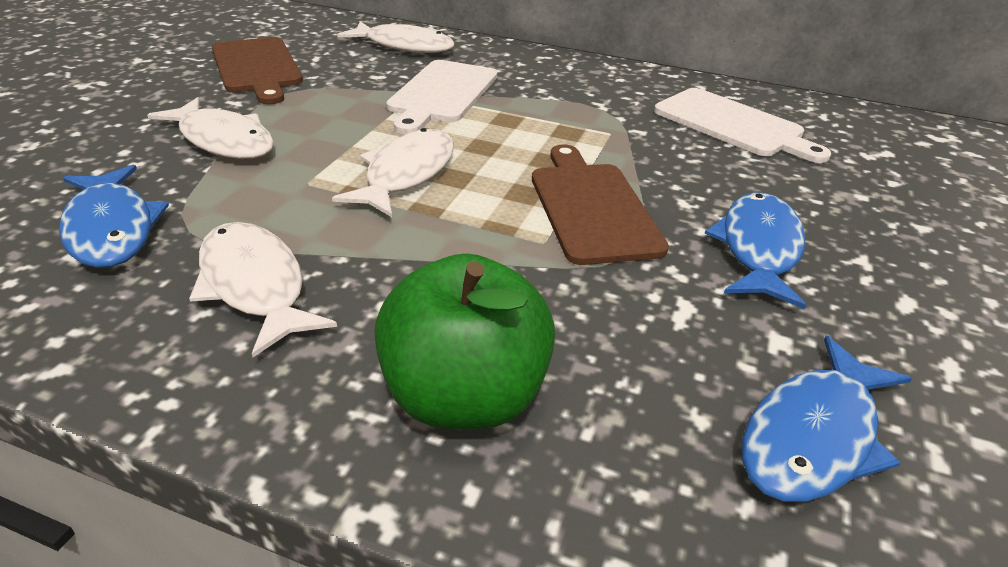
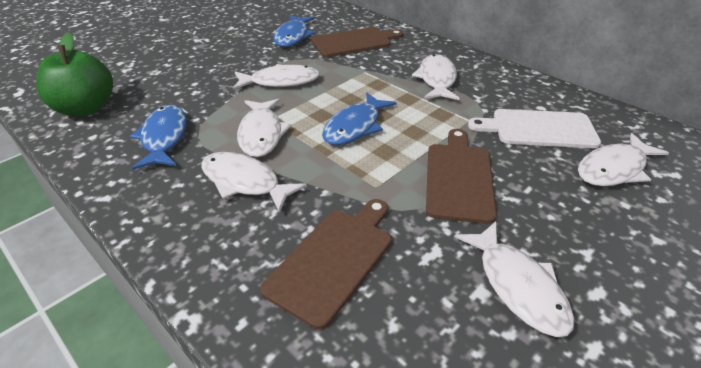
brown cutting board: 2 -> 3
white cutting board: 2 -> 1
white fish: 4 -> 6

